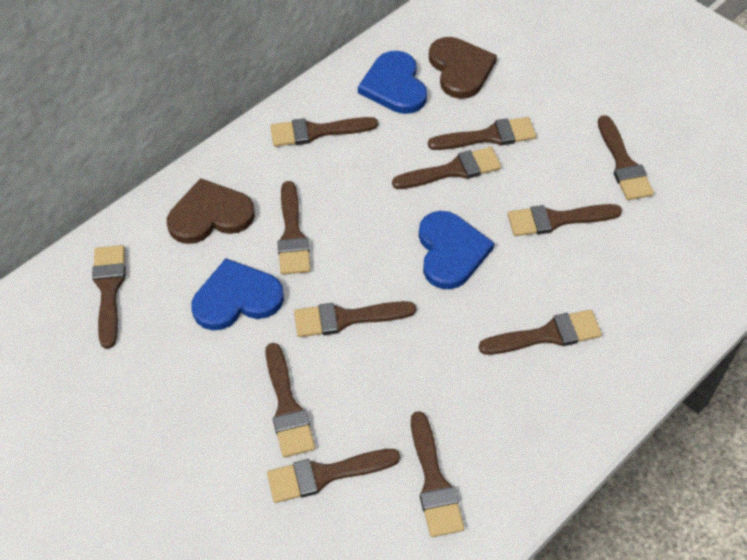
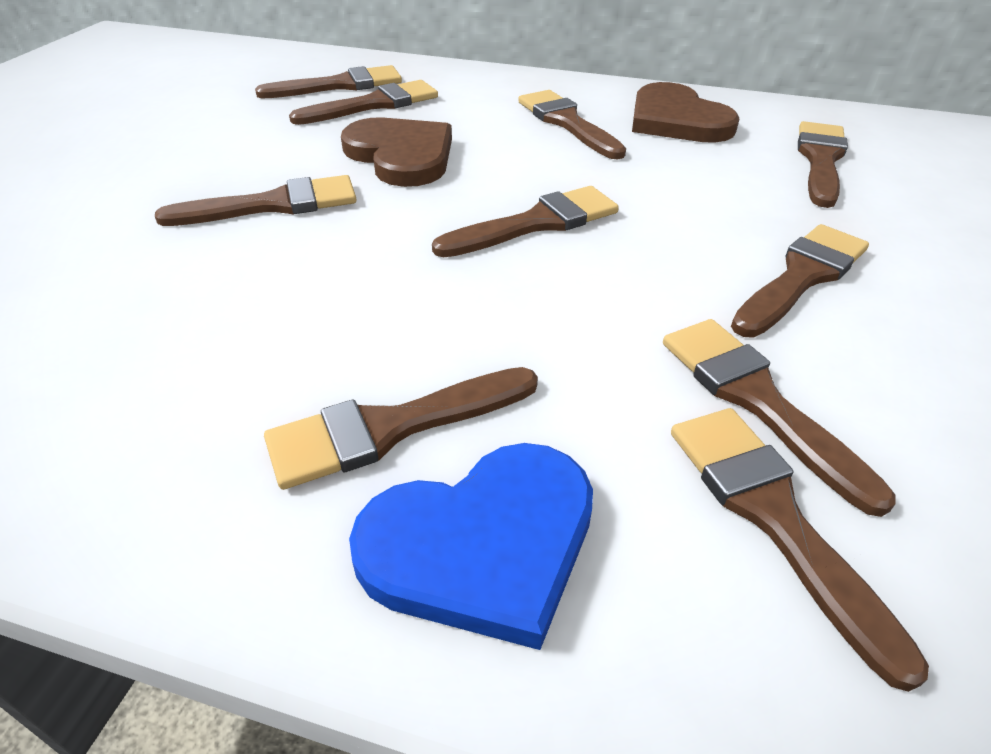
blue heart: 3 -> 1
brown brush: 12 -> 10

